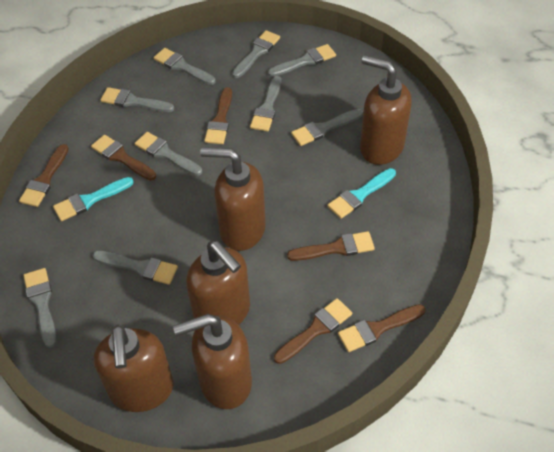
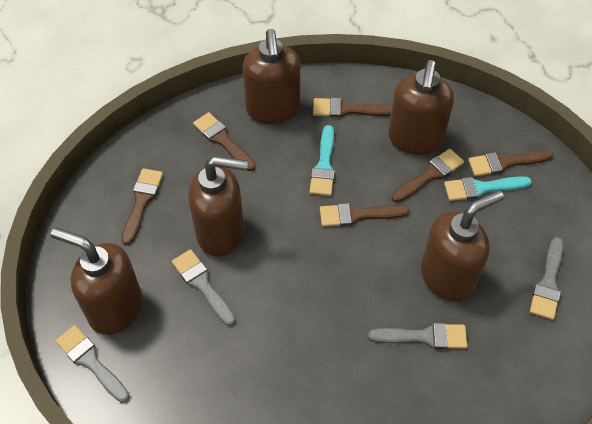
grey brush: 9 -> 4

